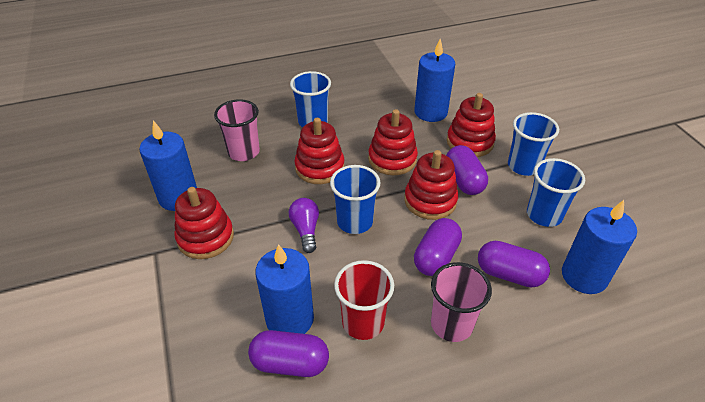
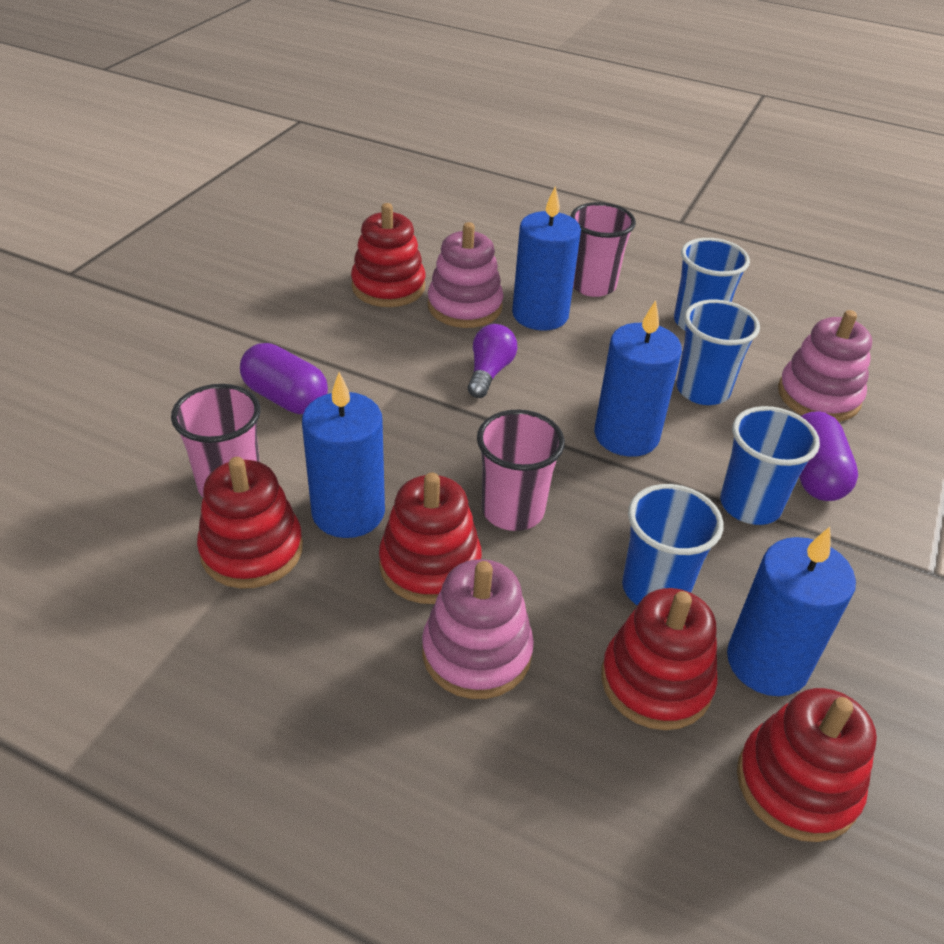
pink cup: 2 -> 3
pink stacking toy: 0 -> 3
purple capsule: 4 -> 2
red cup: 1 -> 0

